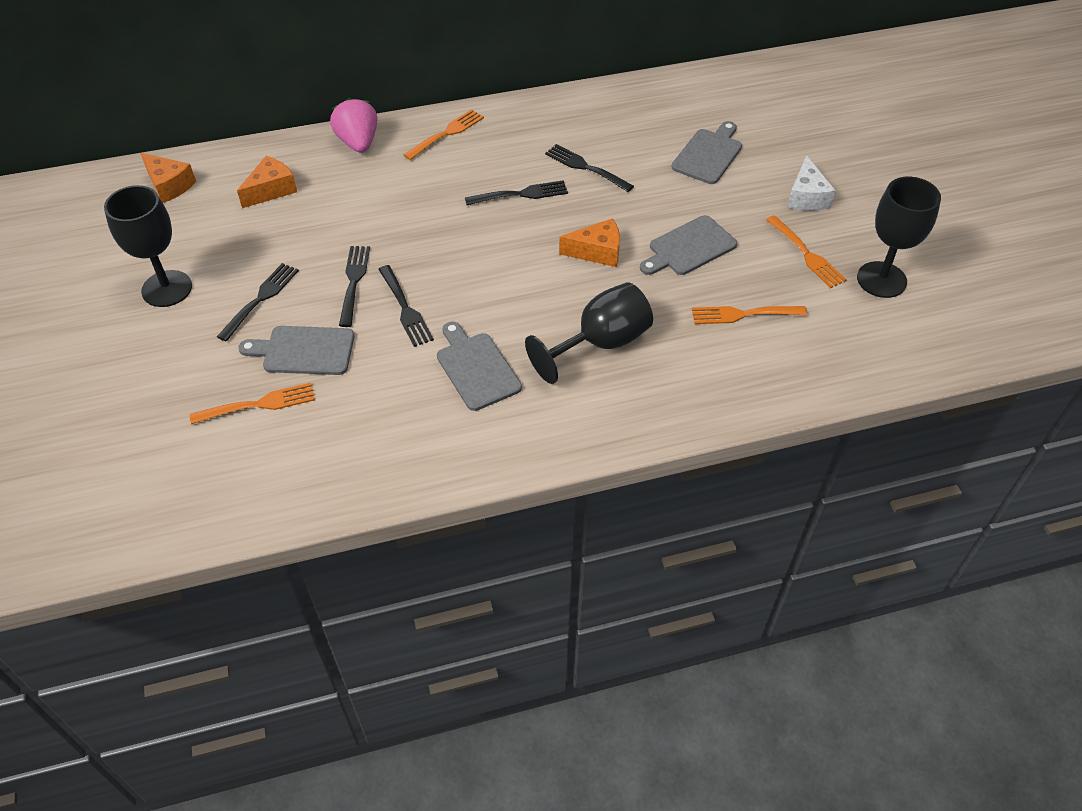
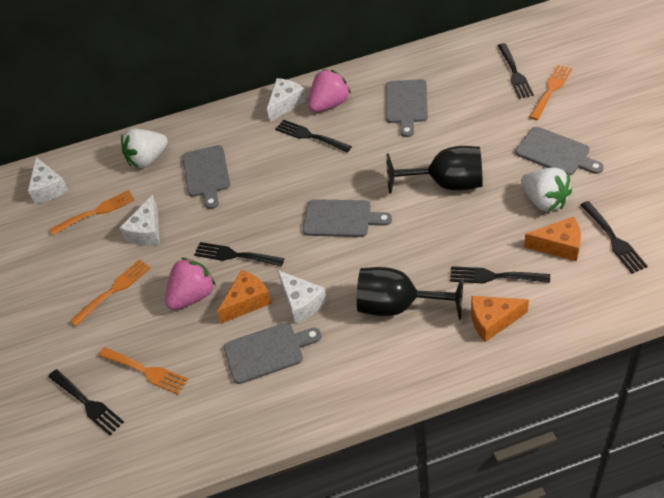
black fork: 5 -> 6
black goblet: 3 -> 2
grey cutting board: 4 -> 5
pink strawberry: 1 -> 2
white cheese: 1 -> 4
white strawberry: 0 -> 2

